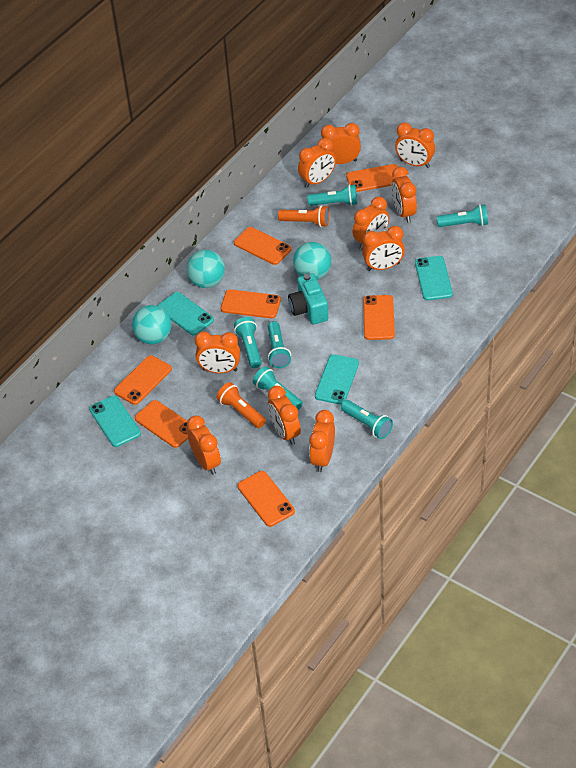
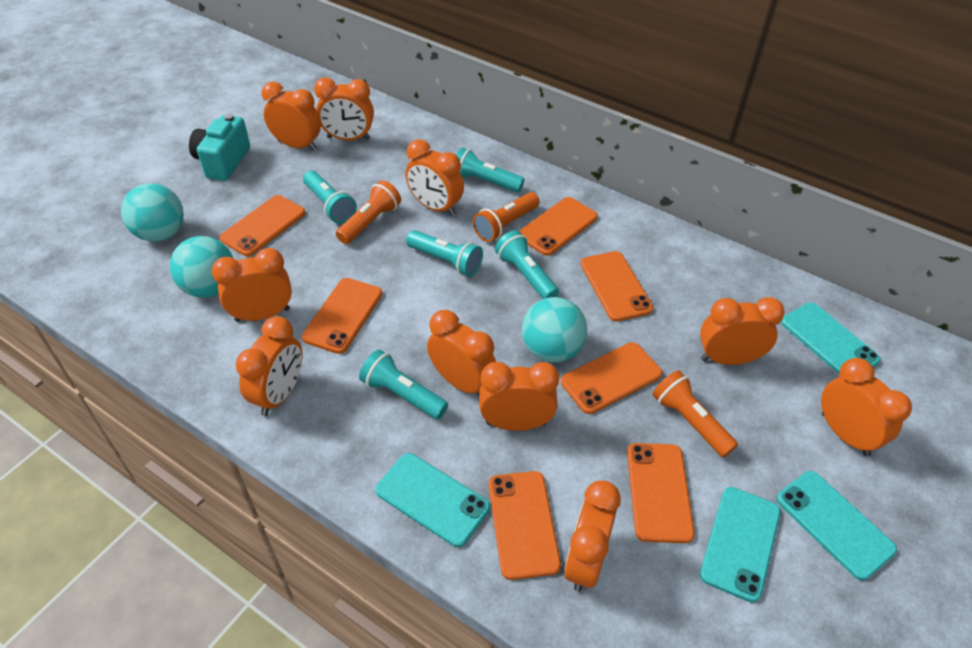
orange flashlight: 2 -> 3
turquoise flashlight: 6 -> 5

